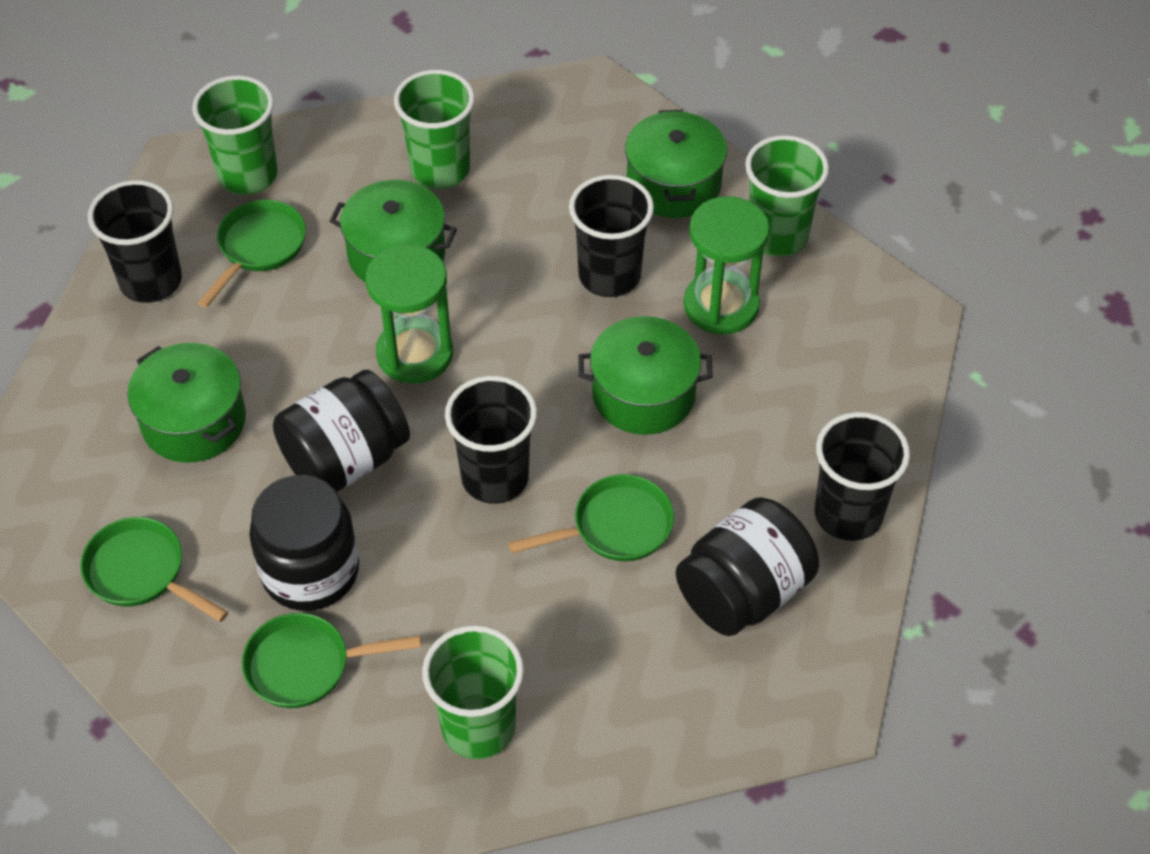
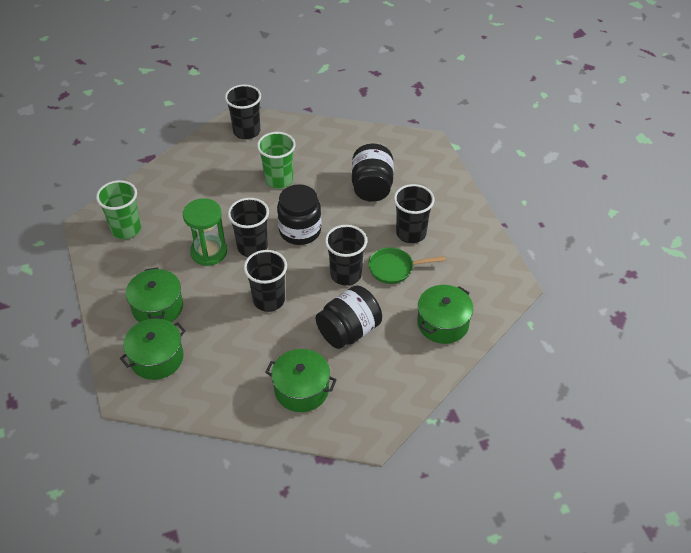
black cup: 4 -> 5
green cup: 4 -> 2
green hourglass: 2 -> 1
green pan: 4 -> 1

